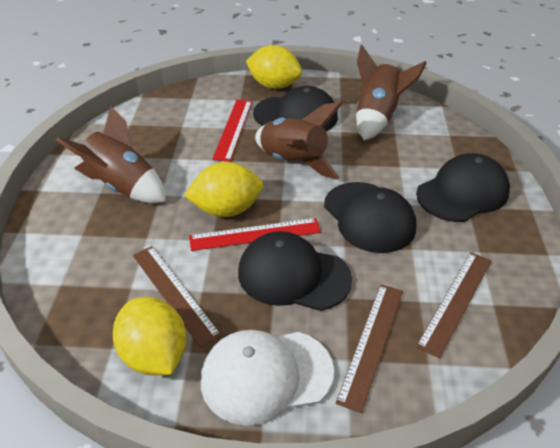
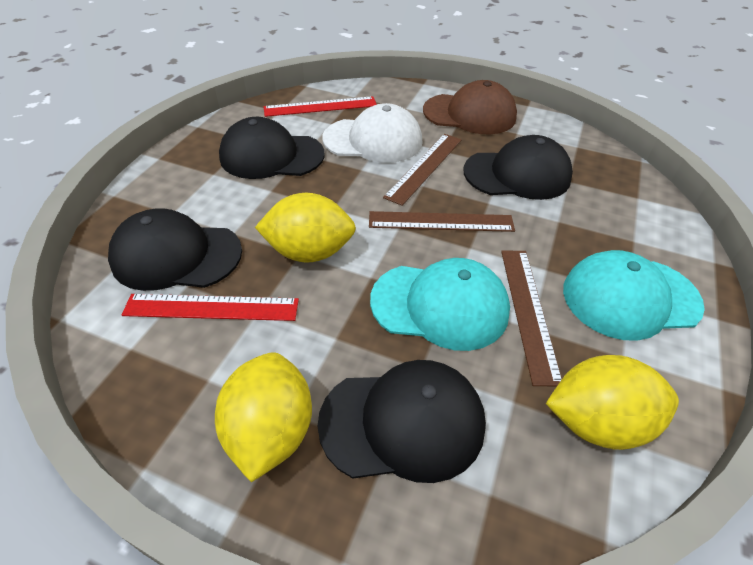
brown cap: 0 -> 1
brown rocket: 3 -> 0
turquoise cap: 0 -> 2

